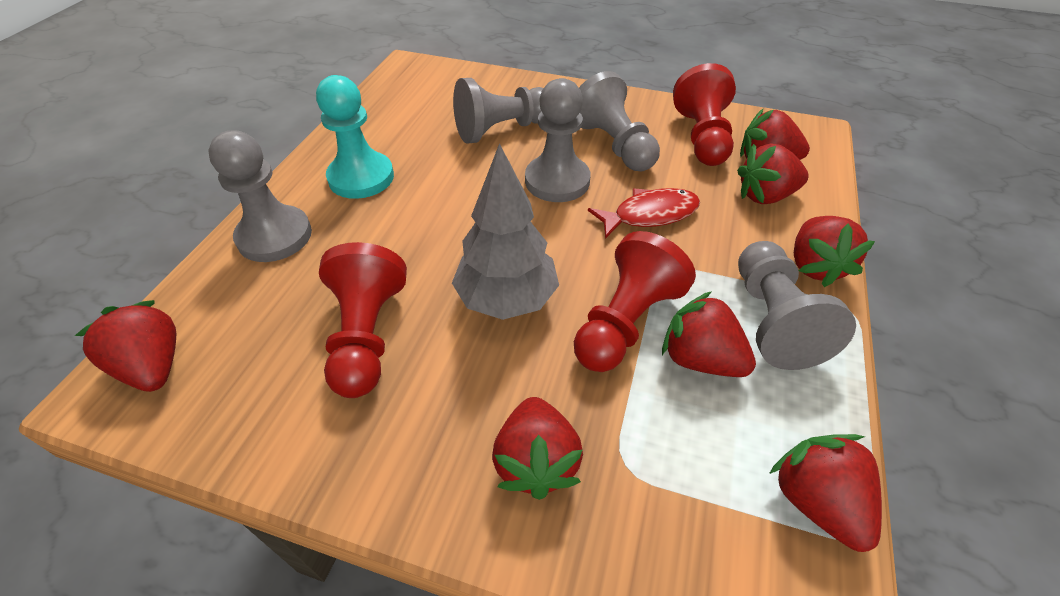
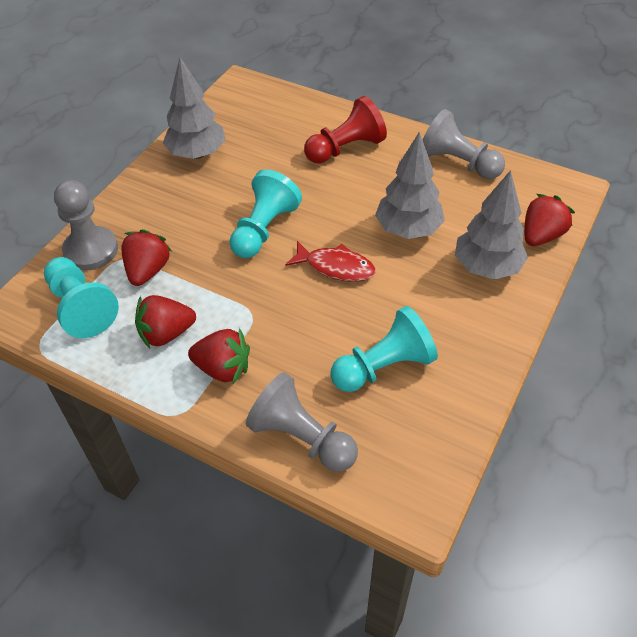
grey pawn: 5 -> 3
grey tree: 1 -> 3
red pawn: 3 -> 1
red strawberry: 7 -> 4
turquoise pawn: 1 -> 3

